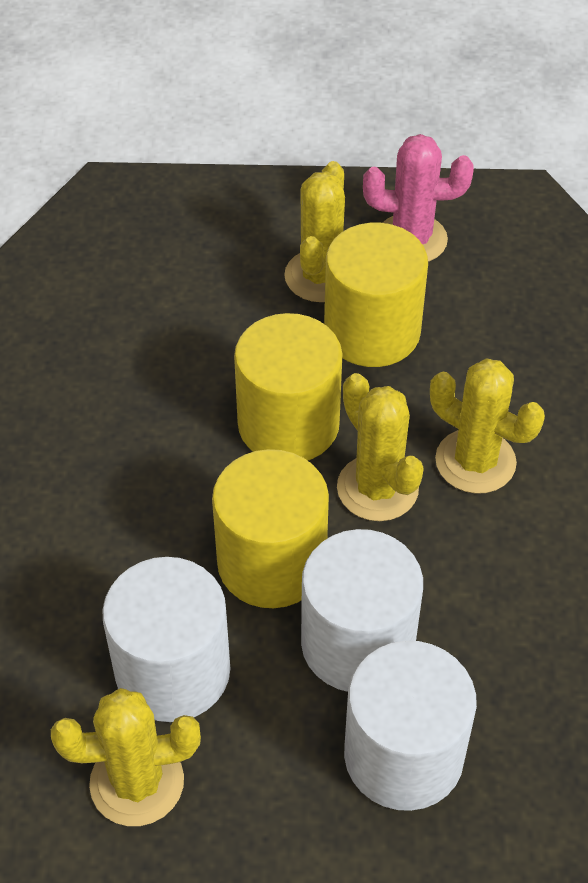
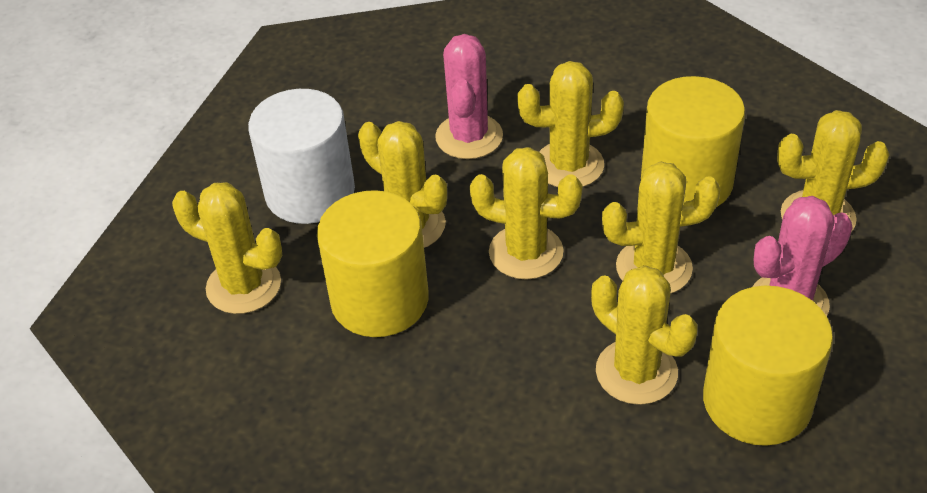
pink cactus: 1 -> 2
white cylinder: 3 -> 1
yellow cactus: 4 -> 7

